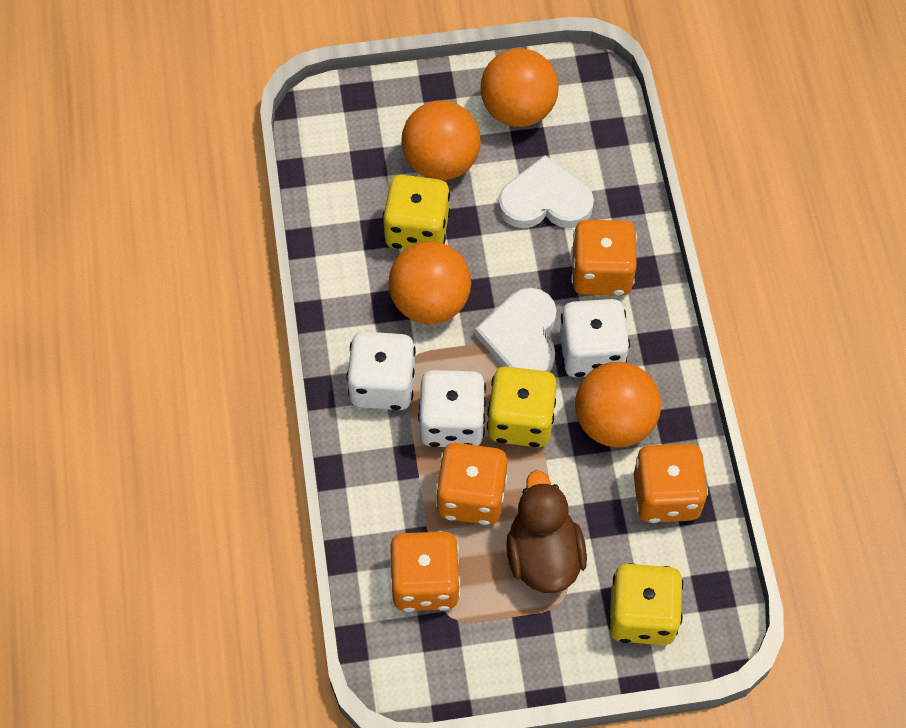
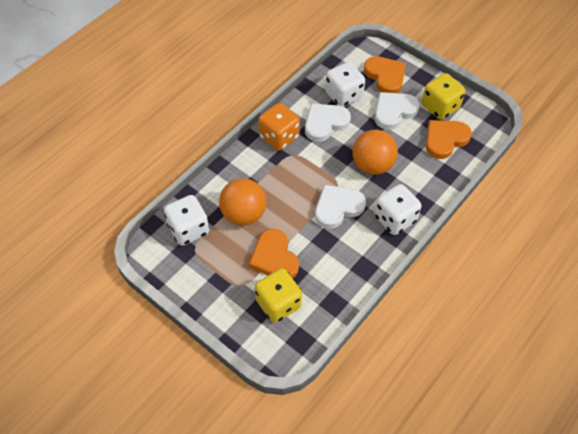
brown duck: 1 -> 0
orange ball: 4 -> 2
orange dice: 4 -> 1
orange heart: 0 -> 3
white heart: 2 -> 3
yellow dice: 3 -> 2

